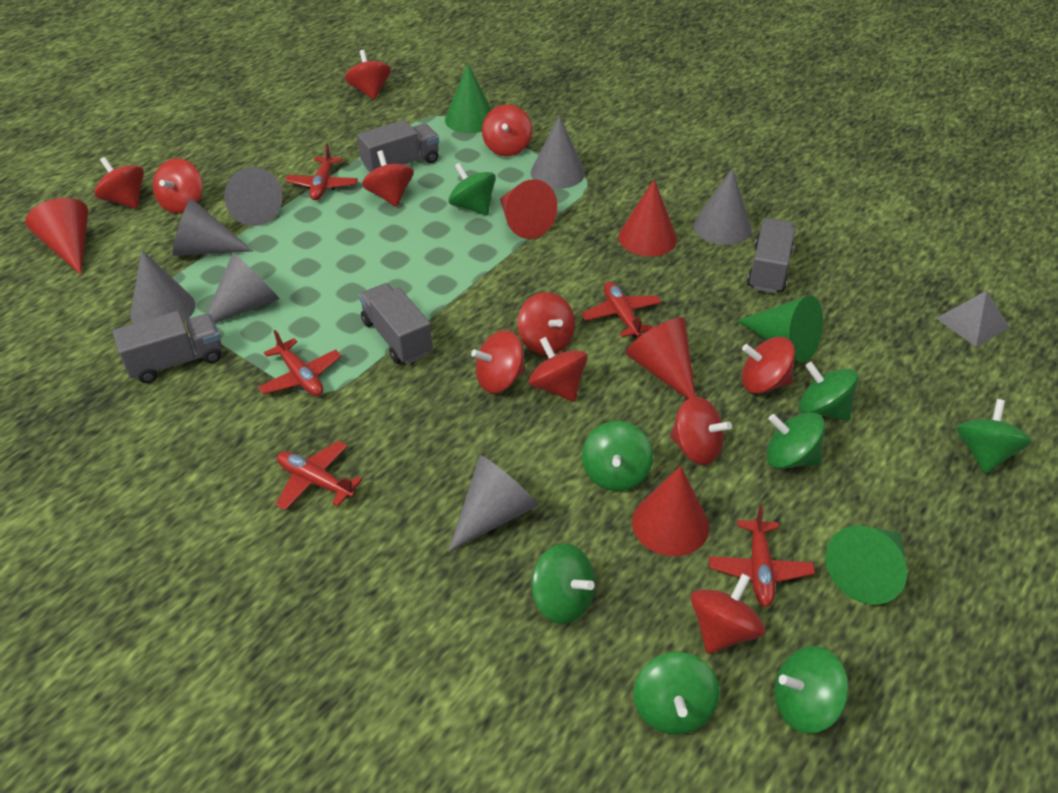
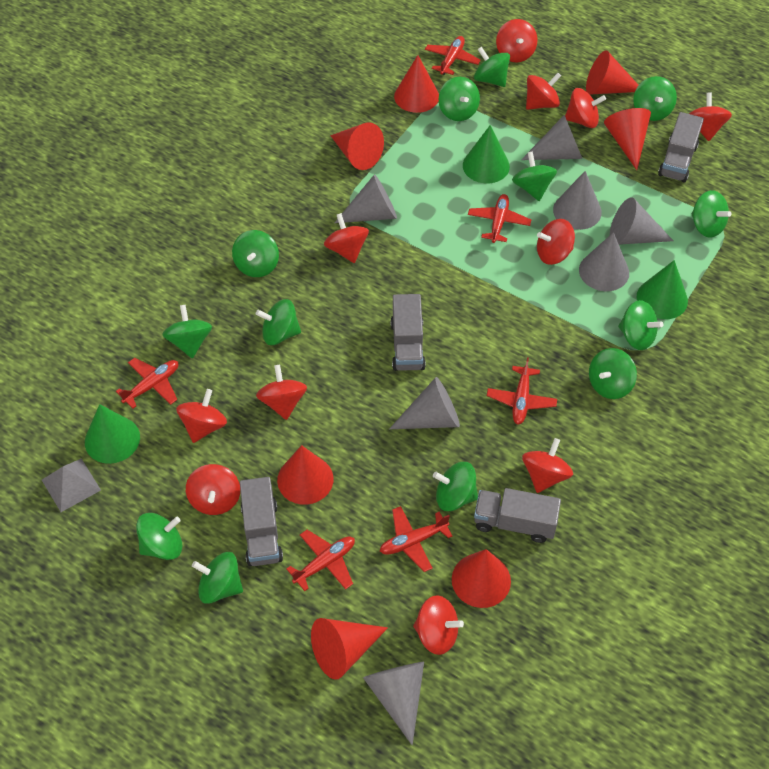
green spinning top: 8 -> 13
red cone: 5 -> 7
red plane: 5 -> 6

